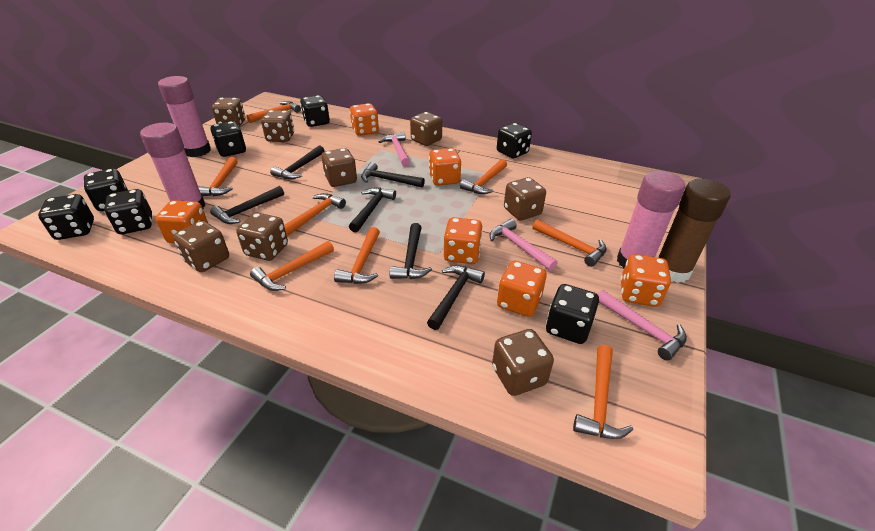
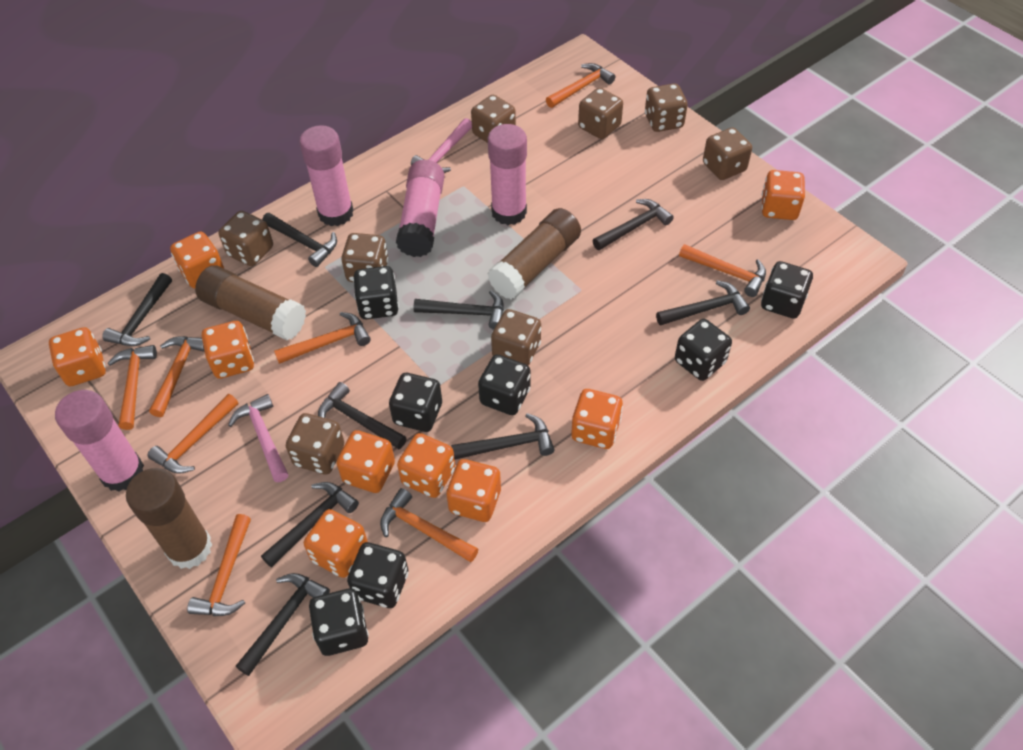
black hammer: 6 -> 9
brown glue stick: 1 -> 3
orange dice: 6 -> 9
pink glue stick: 3 -> 4
pink hammer: 3 -> 2

